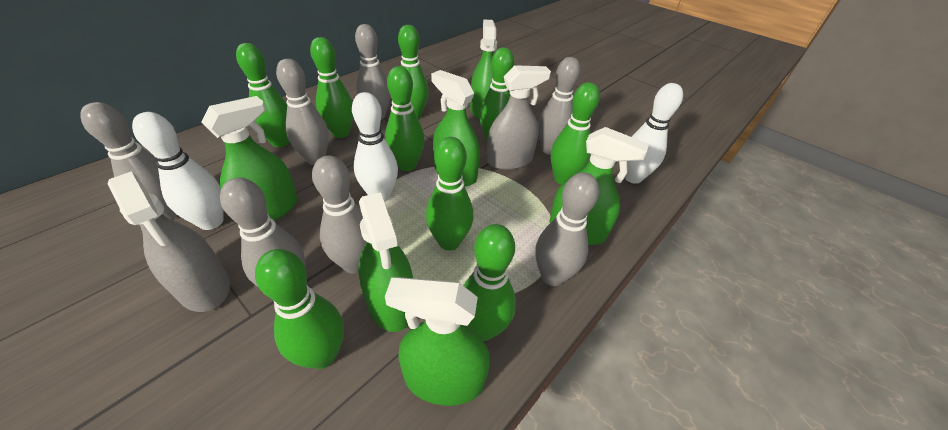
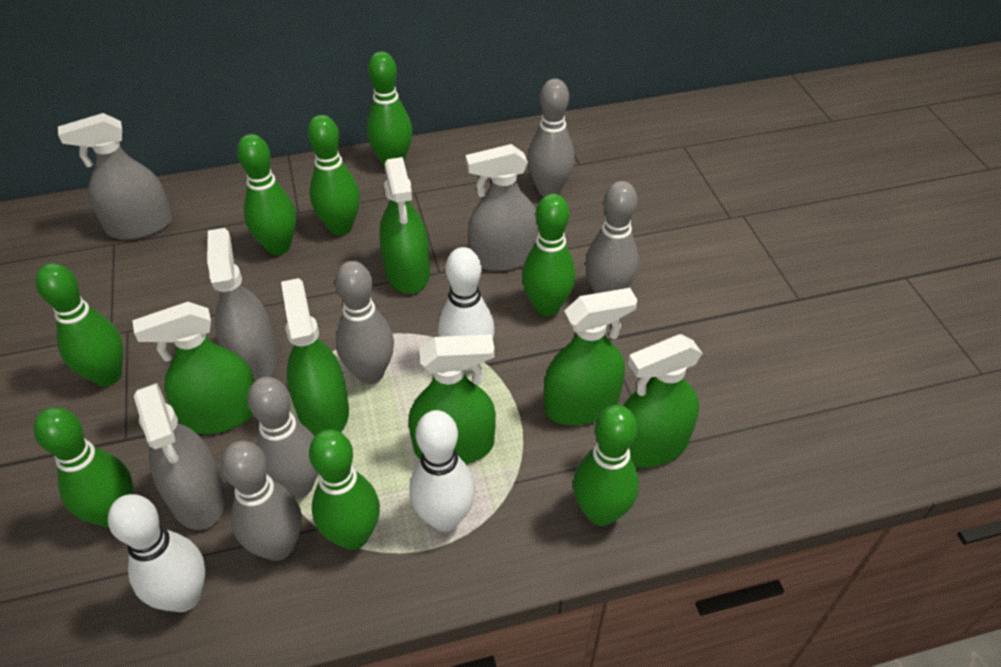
green bowling pin: 9 -> 8
grey bowling pin: 7 -> 5
grey spray bottle: 2 -> 4

